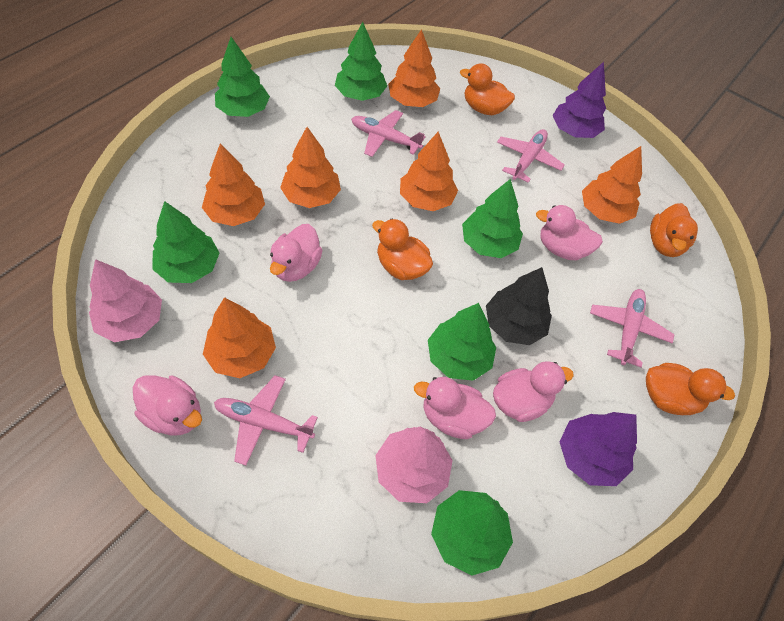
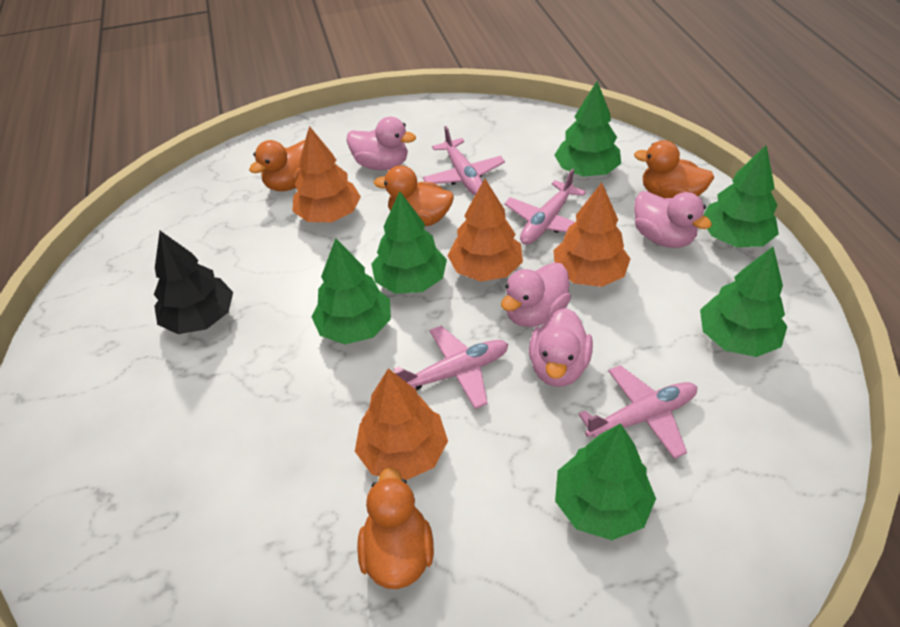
orange tree: 6 -> 4
pink duck: 5 -> 4
pink tree: 2 -> 0
purple tree: 2 -> 0

